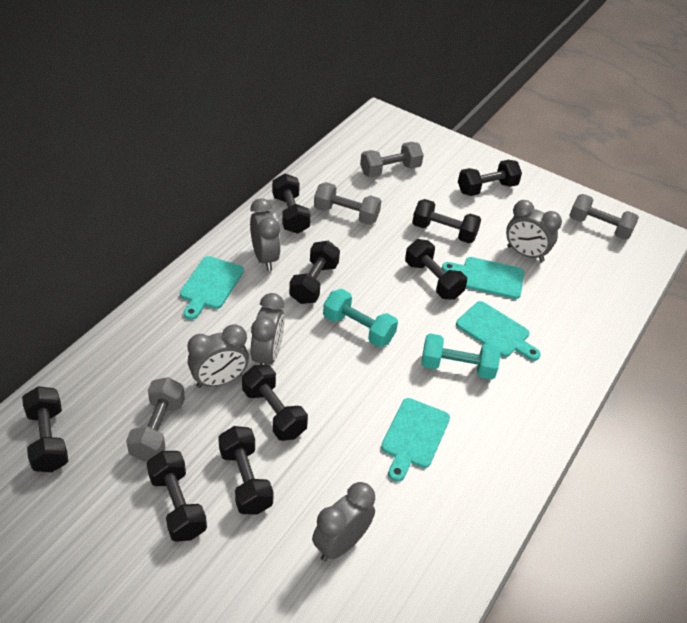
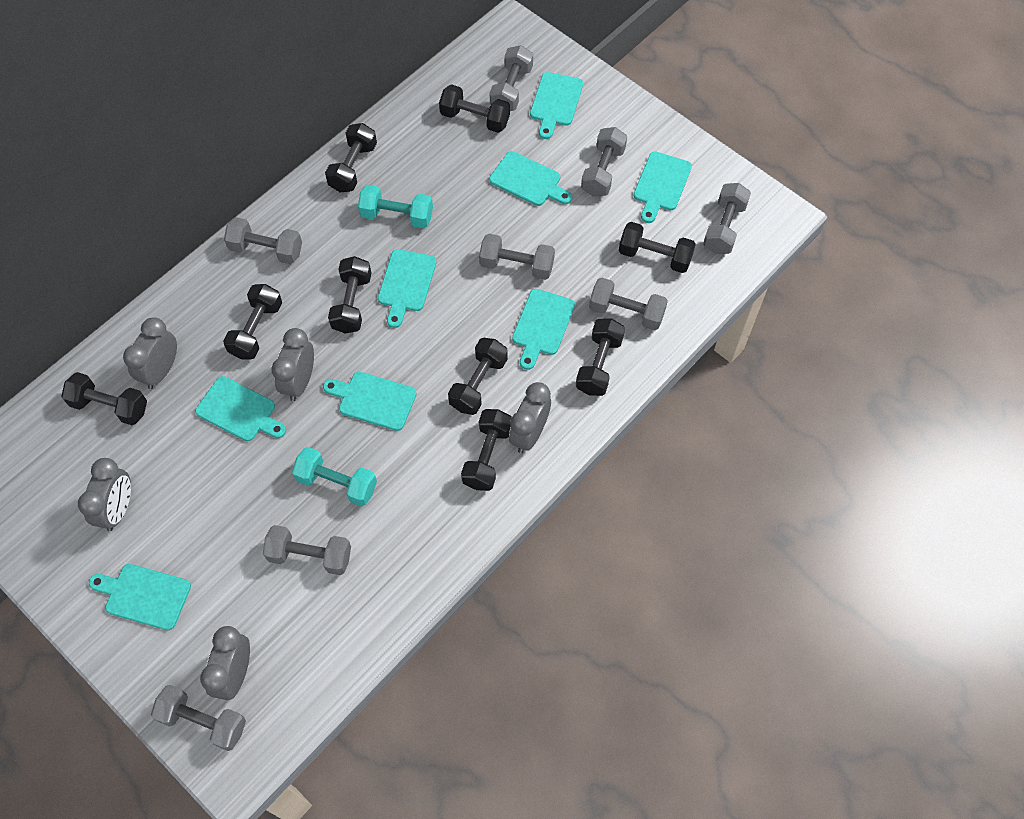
grey dumbbell: 4 -> 8
turquoise cutting board: 4 -> 8

